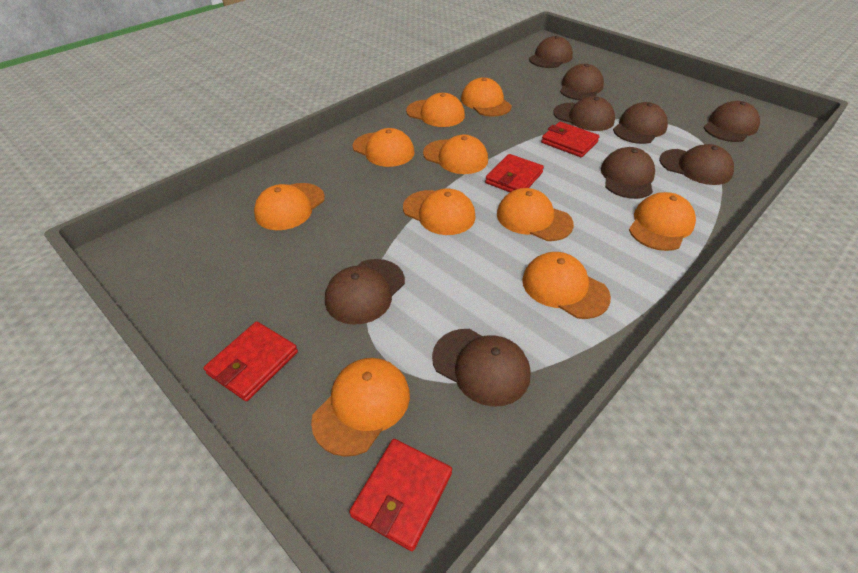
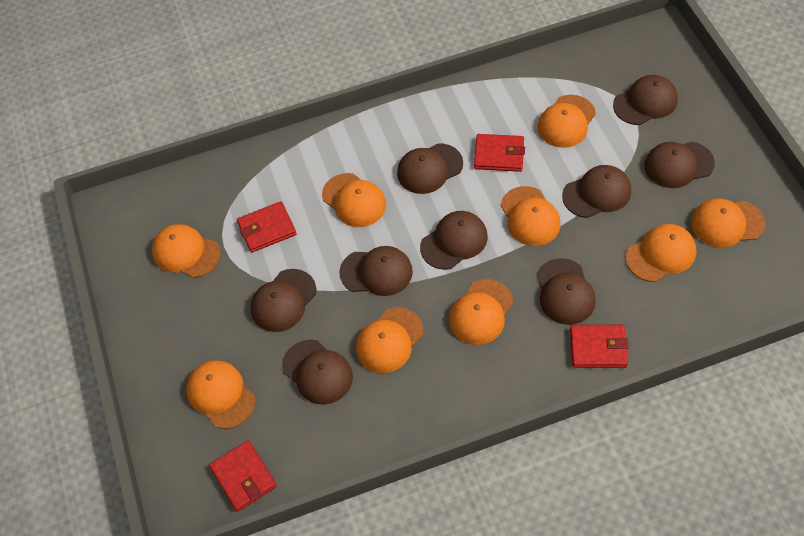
orange cap: 10 -> 9

